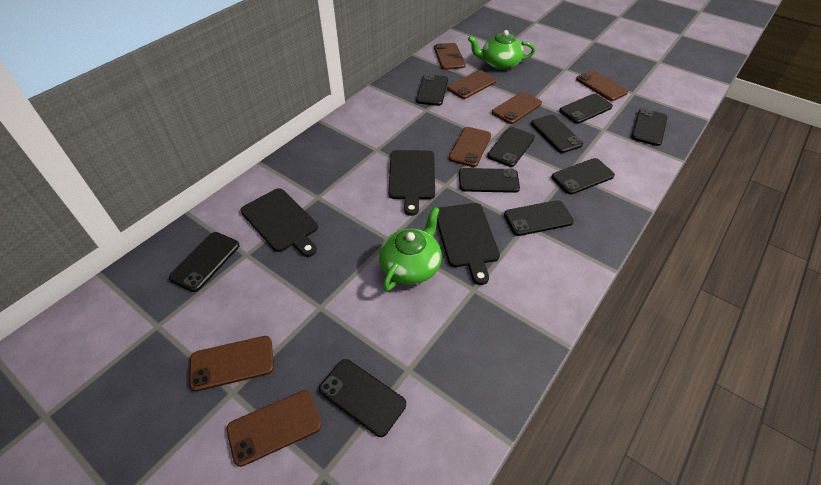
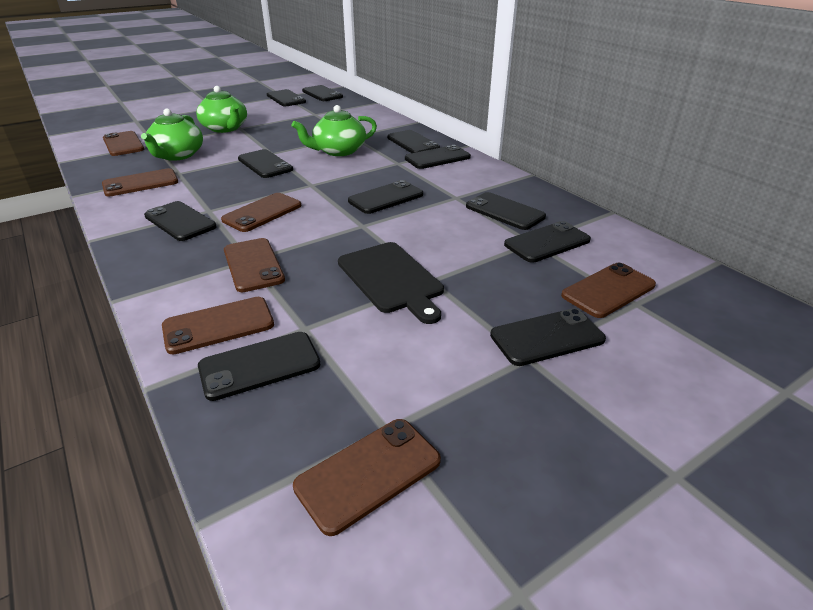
black cutting board: 3 -> 1
black phone: 10 -> 11
green teapot: 2 -> 3

